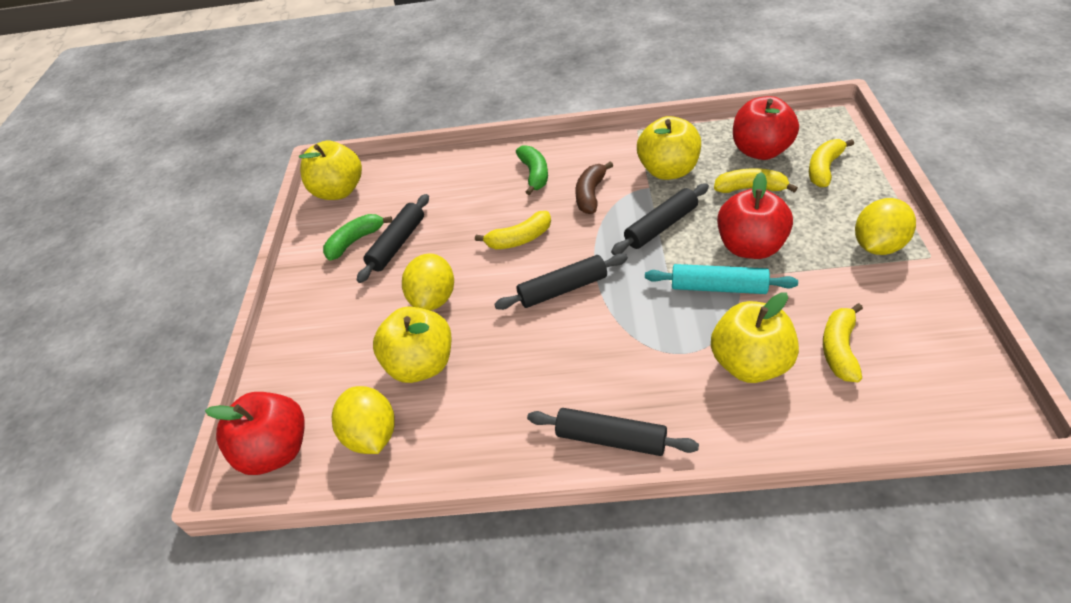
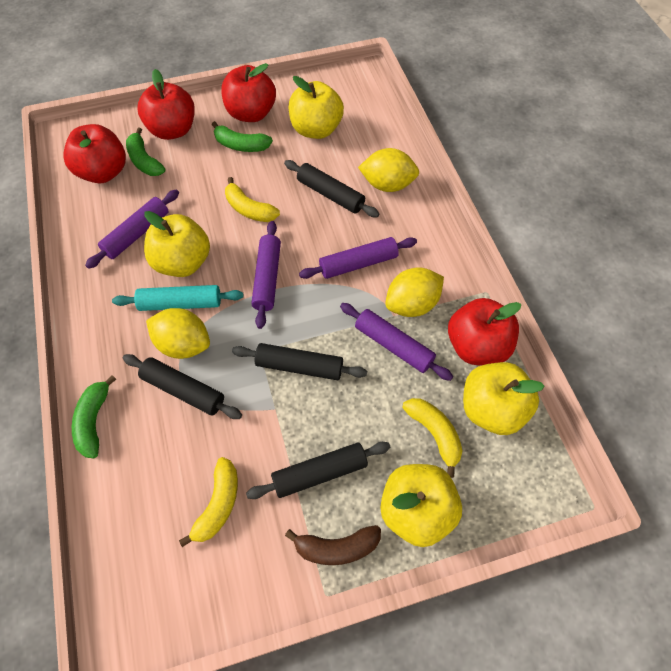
green banana: 2 -> 3
purple rolling pin: 0 -> 4
red apple: 3 -> 4
yellow banana: 4 -> 3

